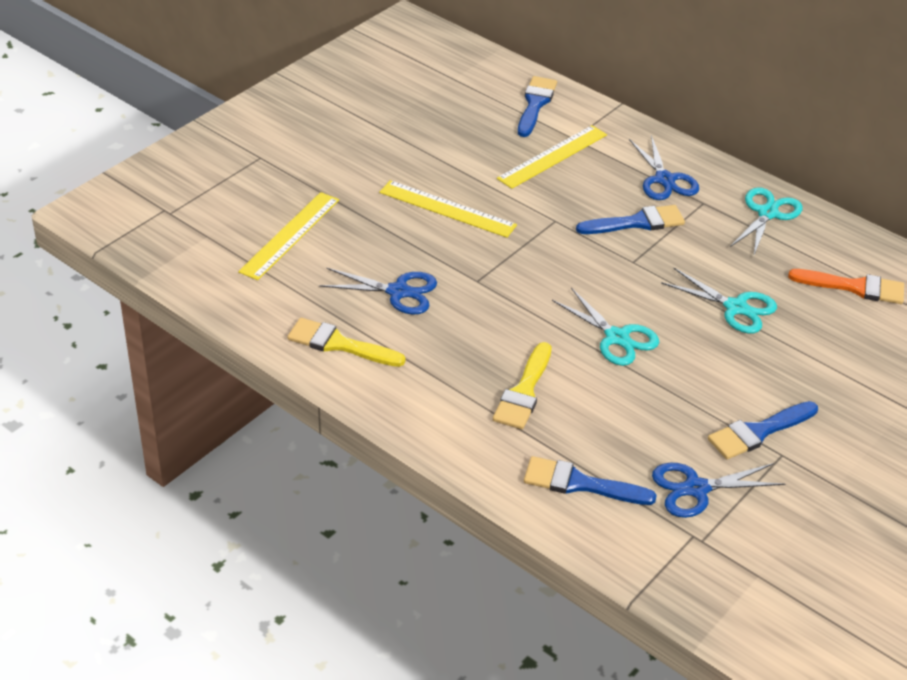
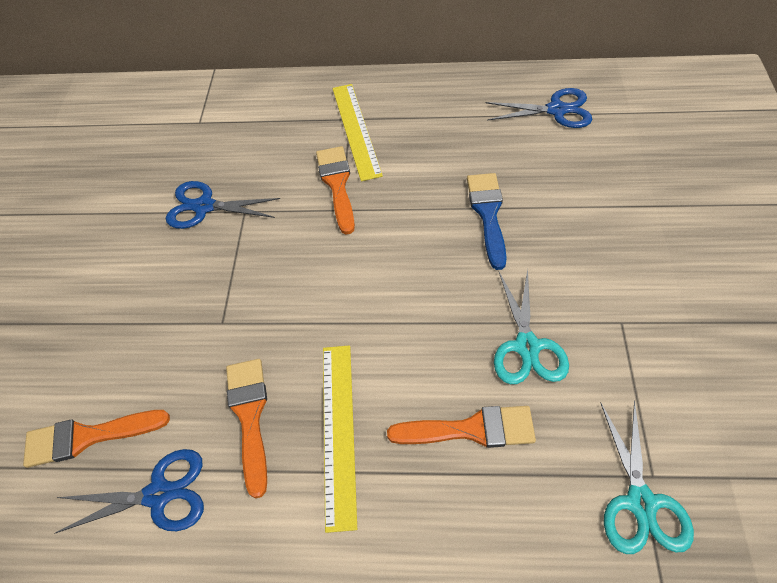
blue brush: 4 -> 1
orange brush: 1 -> 4
turquoise scissors: 3 -> 2
yellow brush: 2 -> 0
yellow ruler: 3 -> 2

